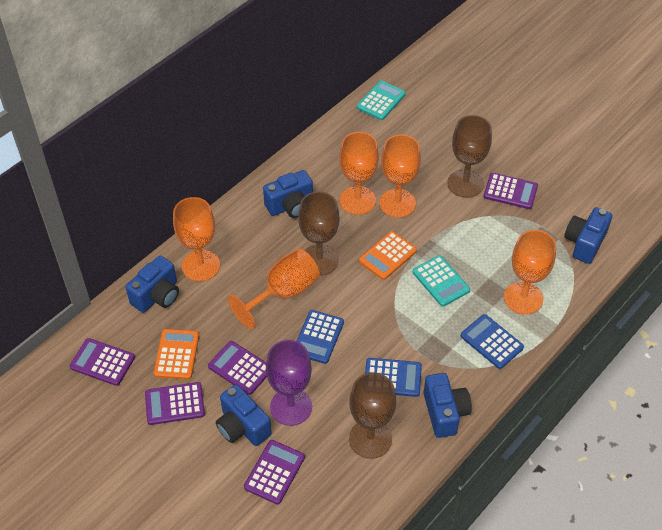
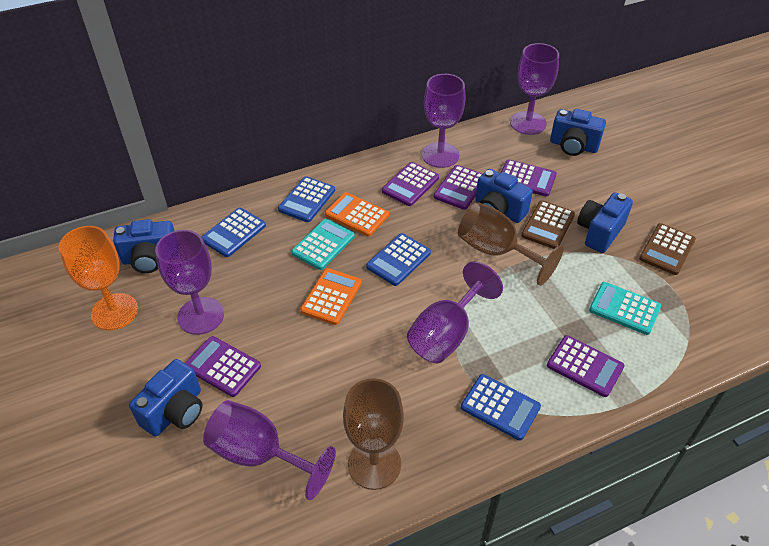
blue calculator: 3 -> 4
brown calculator: 0 -> 2
brown goblet: 3 -> 2
orange goblet: 5 -> 1
purple goblet: 1 -> 5

